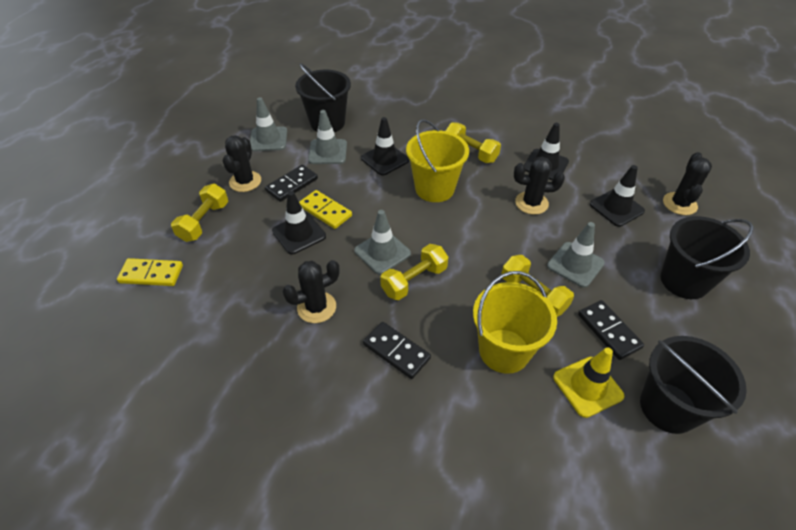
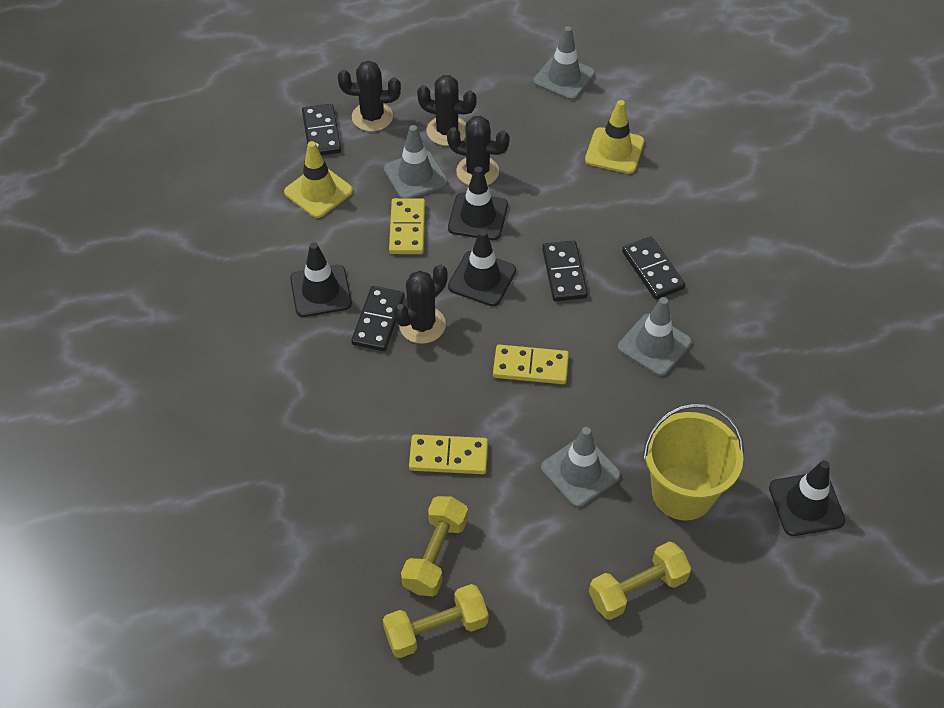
black bucket: 3 -> 0
black domino: 3 -> 4
yellow bucket: 2 -> 1
yellow domino: 2 -> 3
yellow dumbbell: 4 -> 3
yellow traffic cone: 1 -> 2

